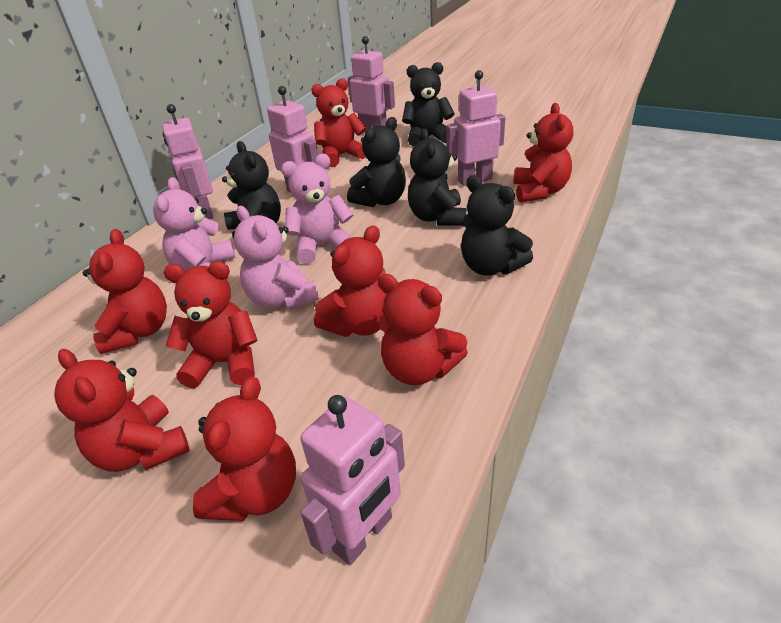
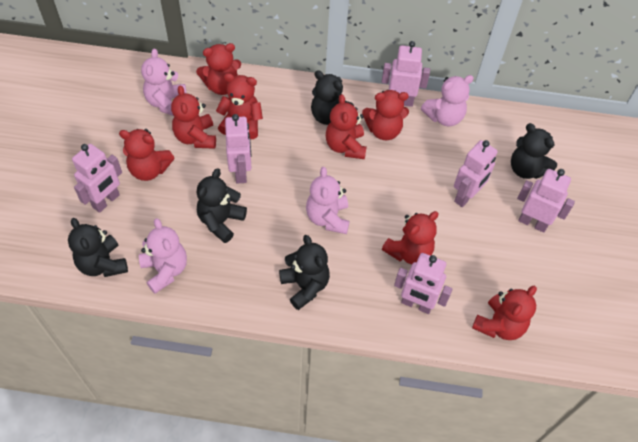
pink robot: 5 -> 6
pink teddy bear: 3 -> 4

